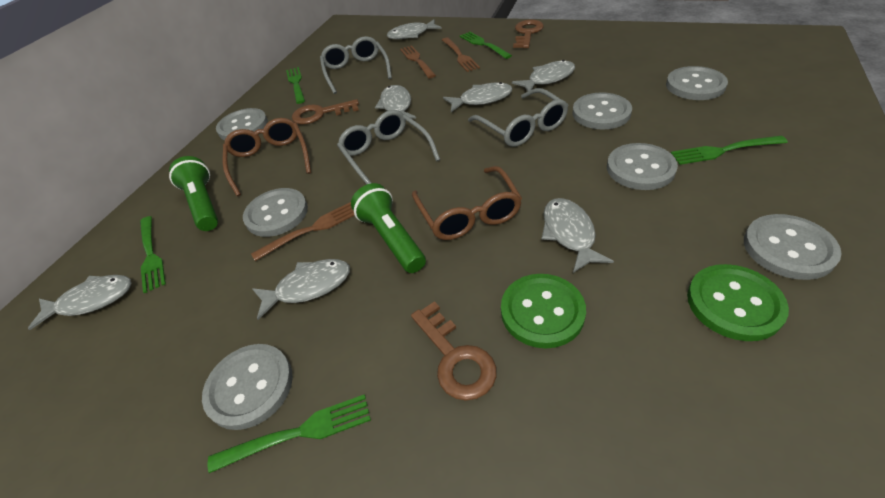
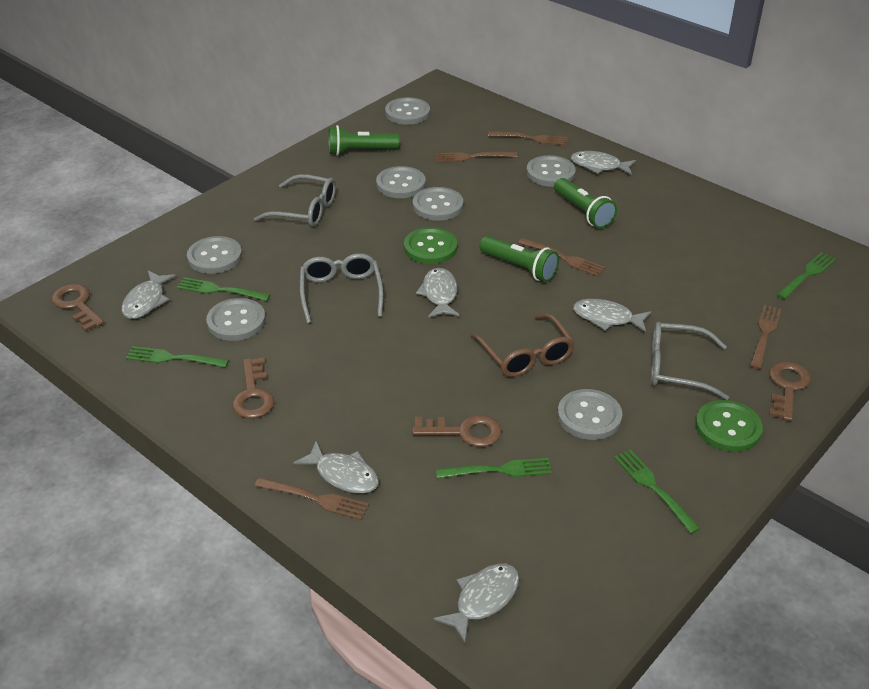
brown fork: 3 -> 5
brown glasses: 2 -> 1
brown key: 3 -> 4
green flashlight: 2 -> 3
grey fish: 7 -> 6

